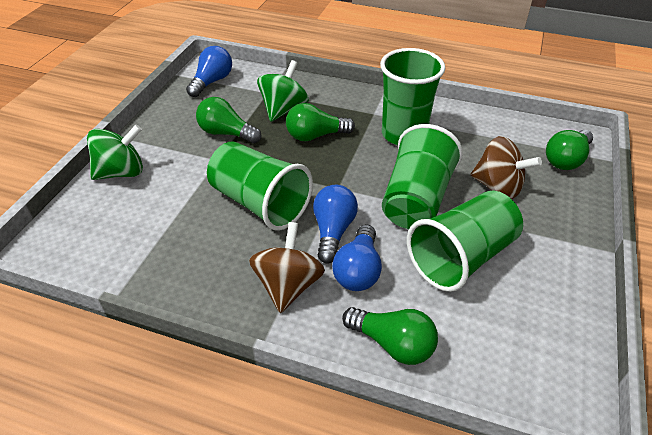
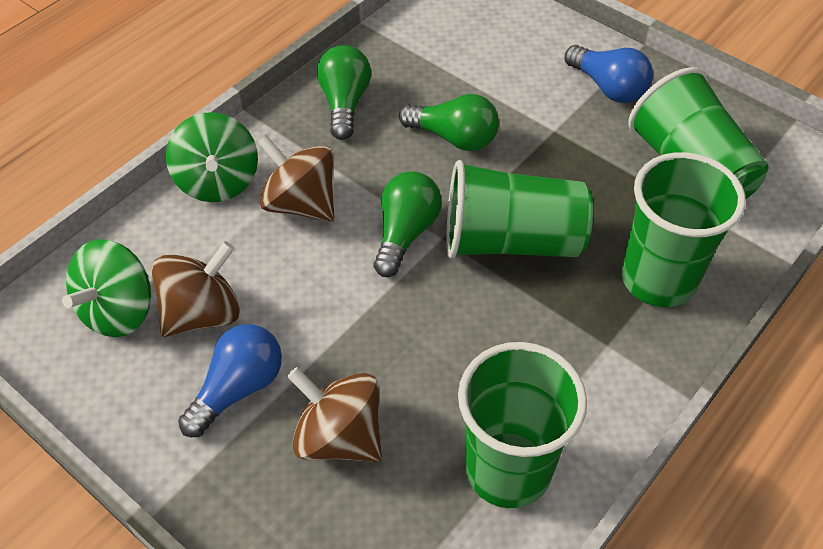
blue light bulb: 3 -> 2
brown spinning top: 2 -> 3
green light bulb: 4 -> 3

